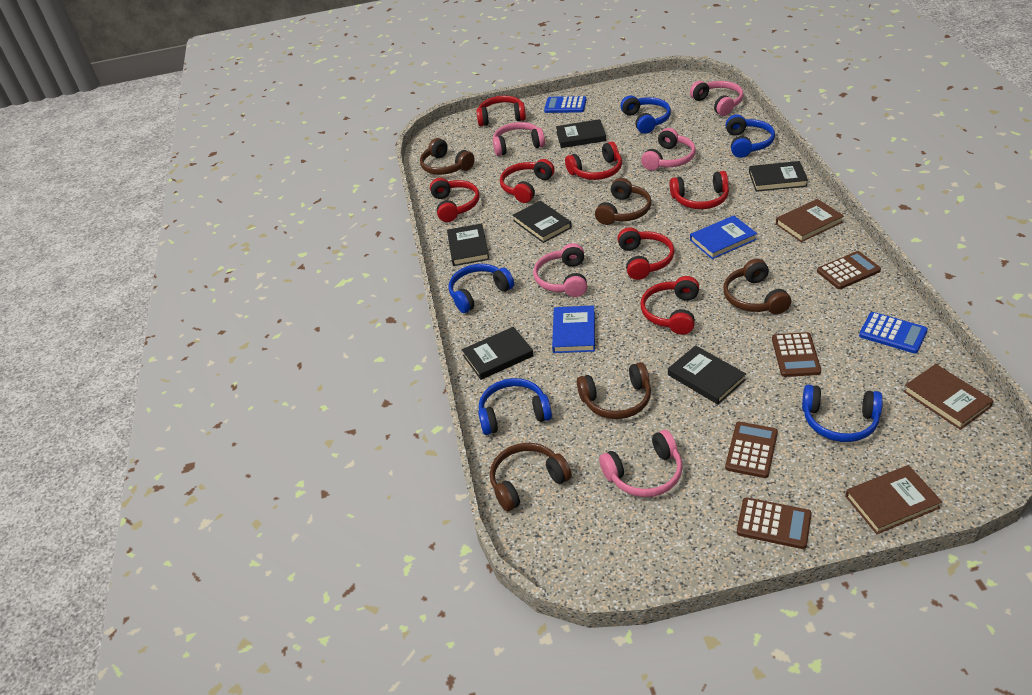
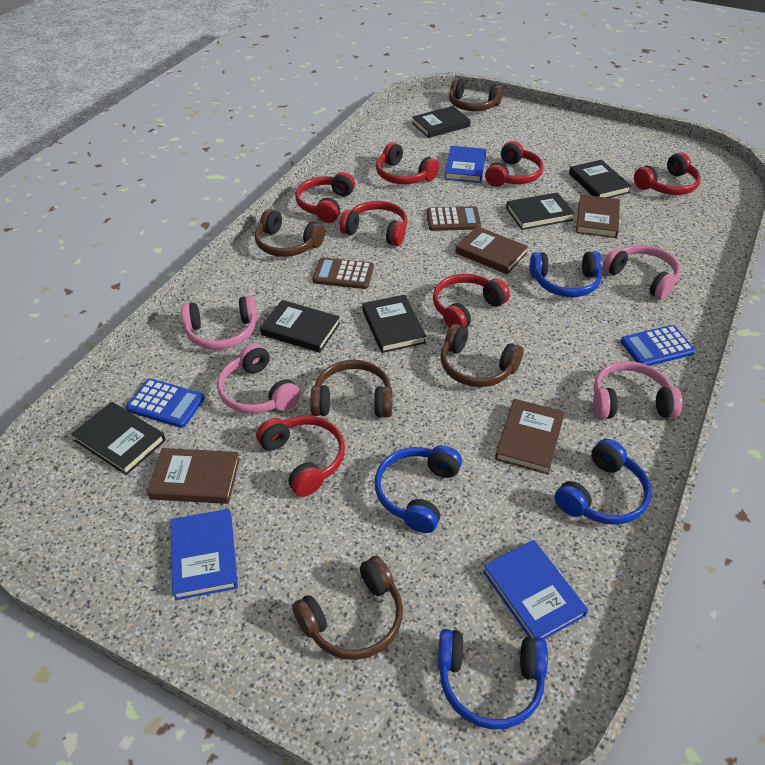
blue book: 2 -> 3
blue headphones: 5 -> 4
brown book: 3 -> 4
brown calculator: 4 -> 2
pink headphones: 5 -> 4

